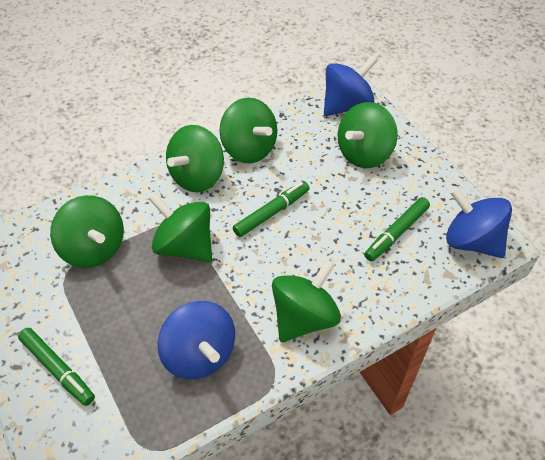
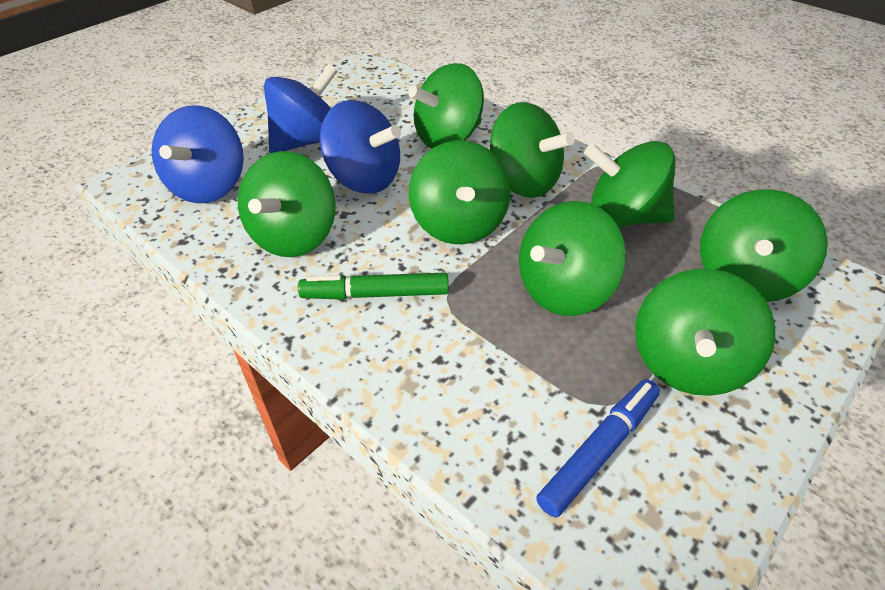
blue marker: 0 -> 1
green marker: 3 -> 1
green spinning top: 6 -> 8

